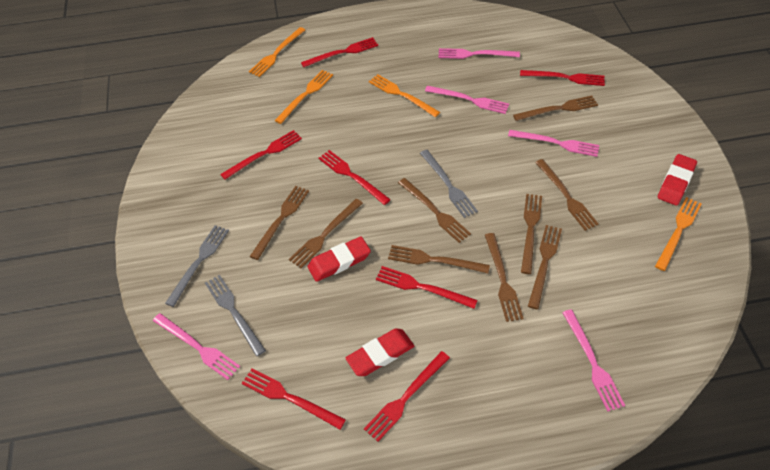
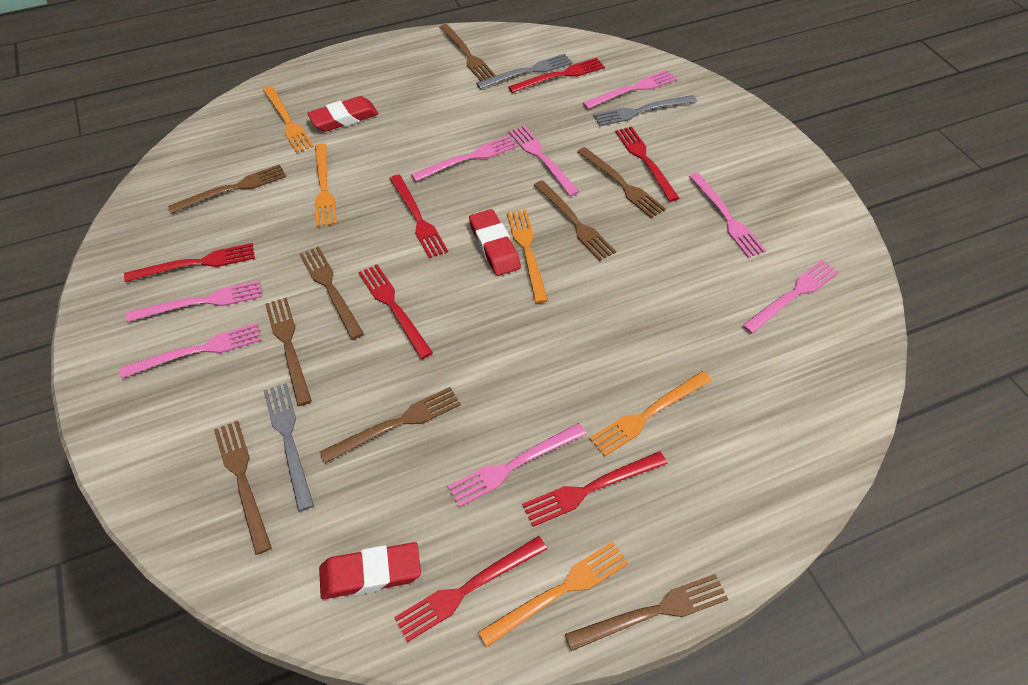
orange fork: 4 -> 5
pink fork: 5 -> 8

